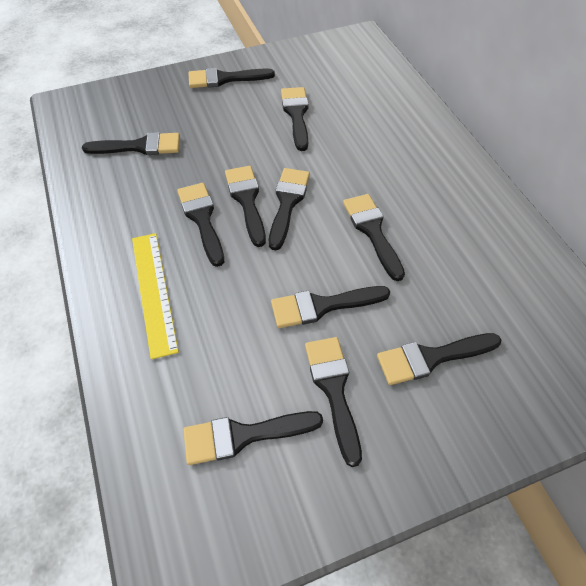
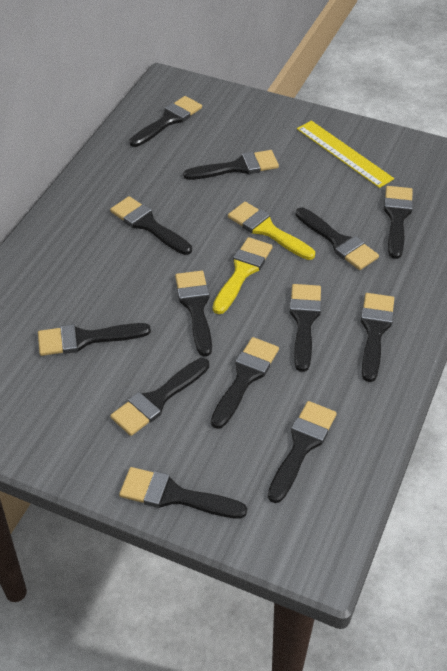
black brush: 11 -> 13
yellow brush: 0 -> 2

